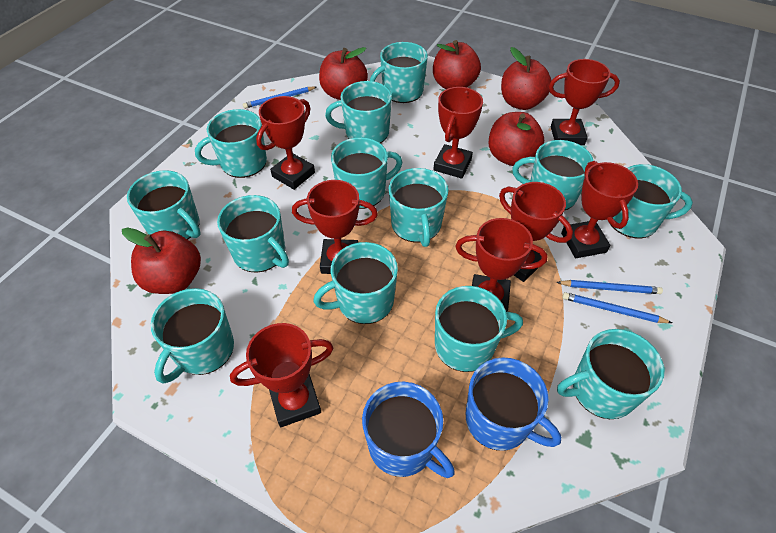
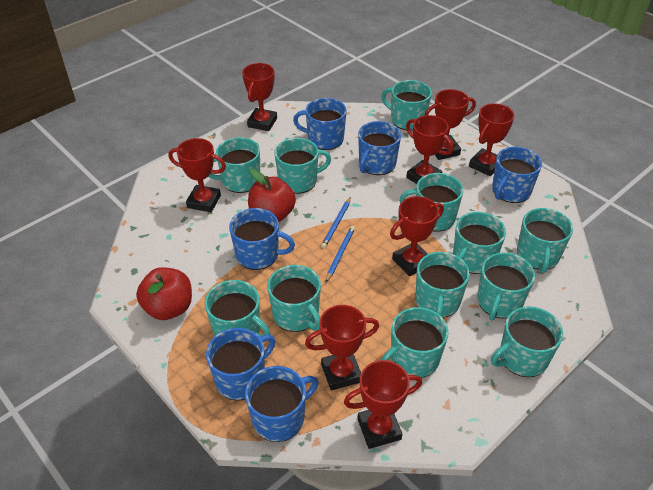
blue mug: 2 -> 6
blue pencil: 3 -> 2
red apple: 5 -> 2
turquoise mug: 13 -> 12

